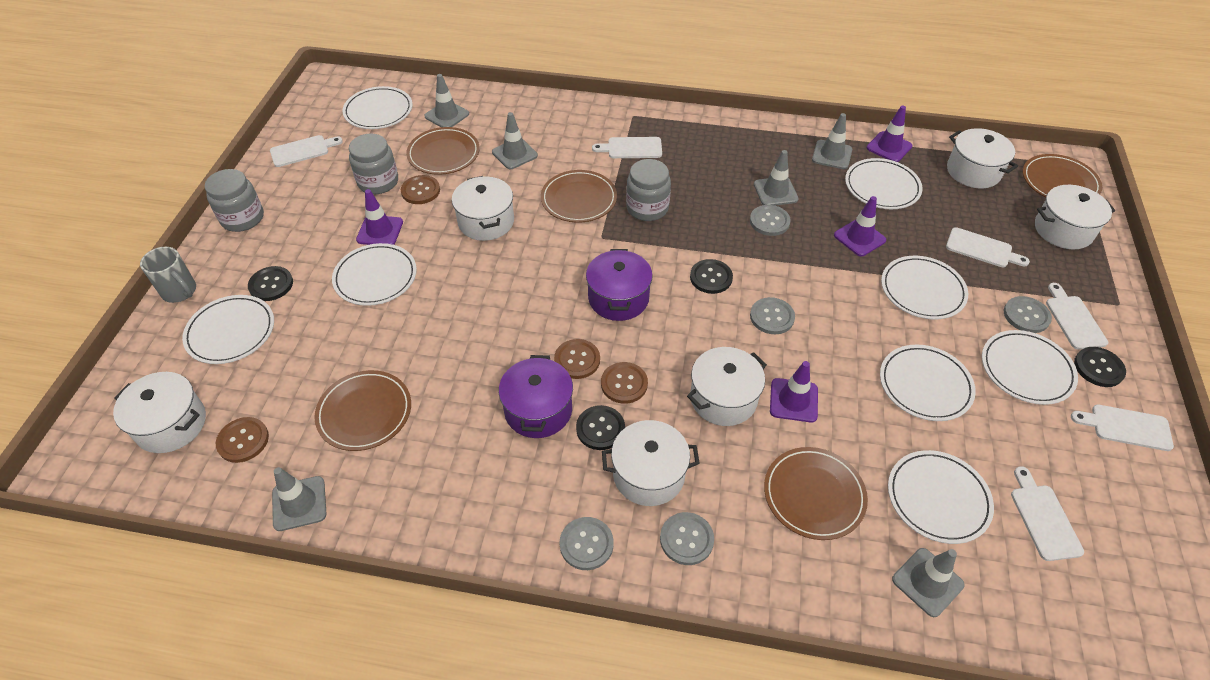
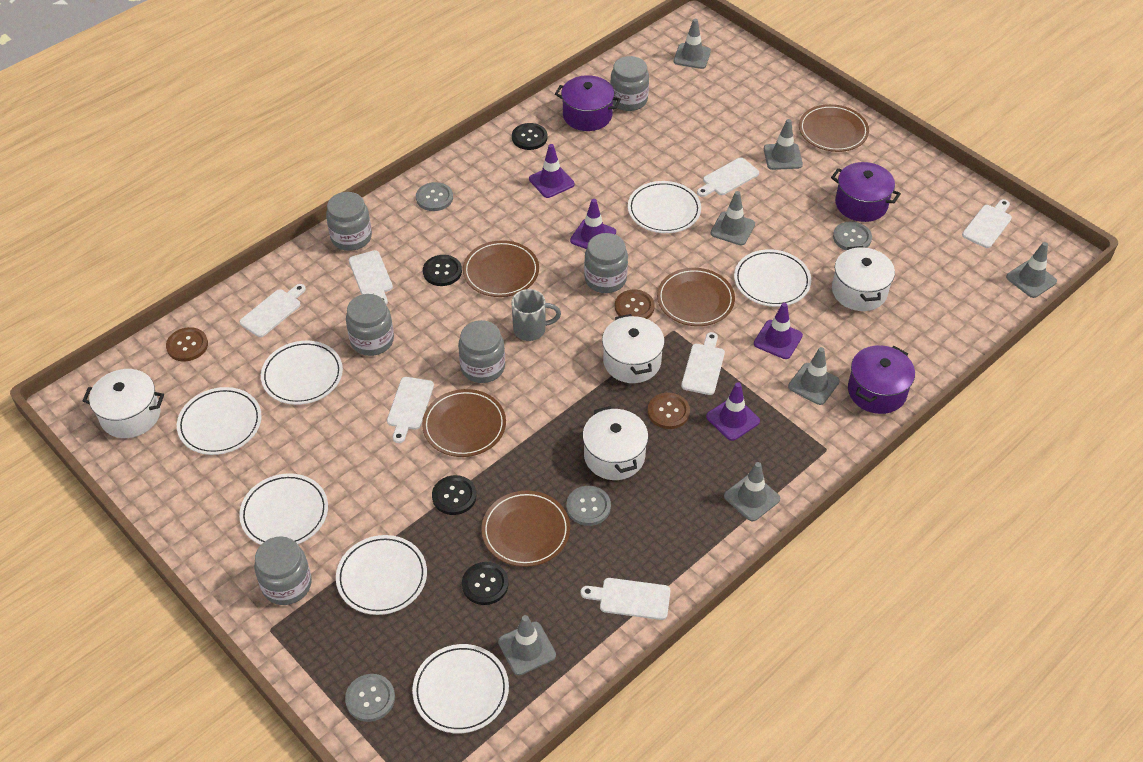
brown button: 4 -> 3
grey button: 5 -> 4
grey jar: 3 -> 6
grey traffic cone: 6 -> 7
purple pot: 2 -> 3
white cutting board: 6 -> 7
white plate: 8 -> 7
white pot: 6 -> 4

